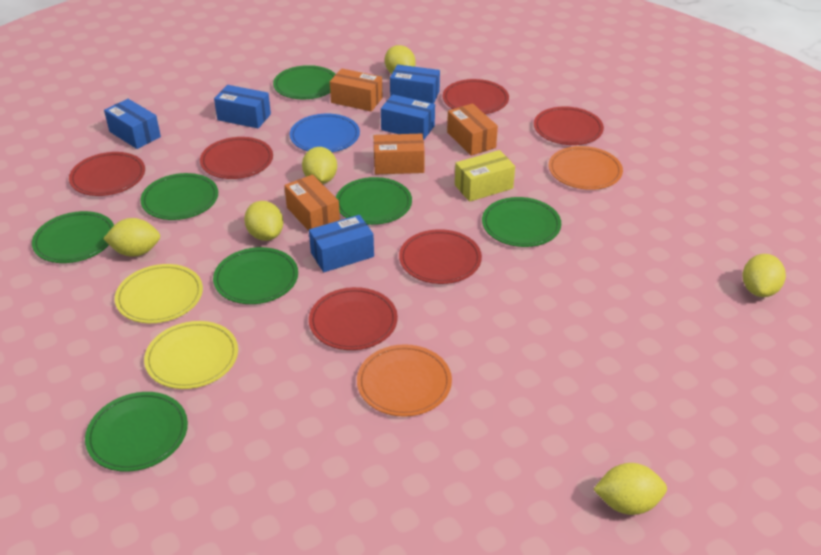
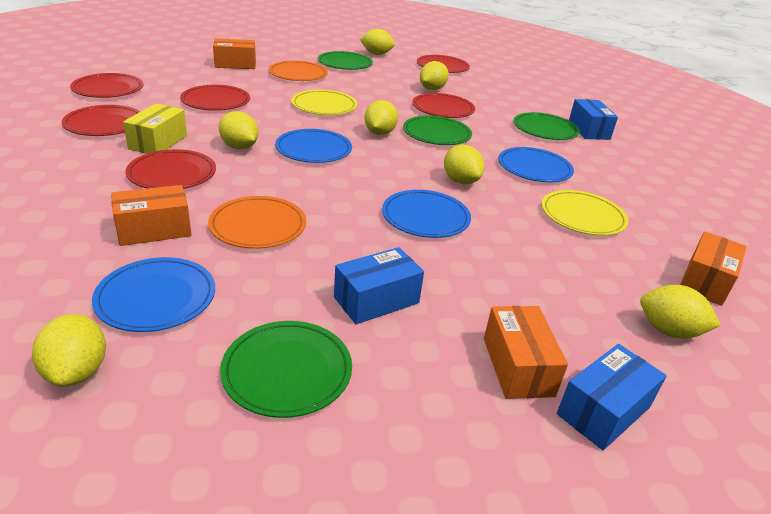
blue box: 5 -> 3
blue plate: 1 -> 4
green plate: 7 -> 4
yellow lemon: 6 -> 7

